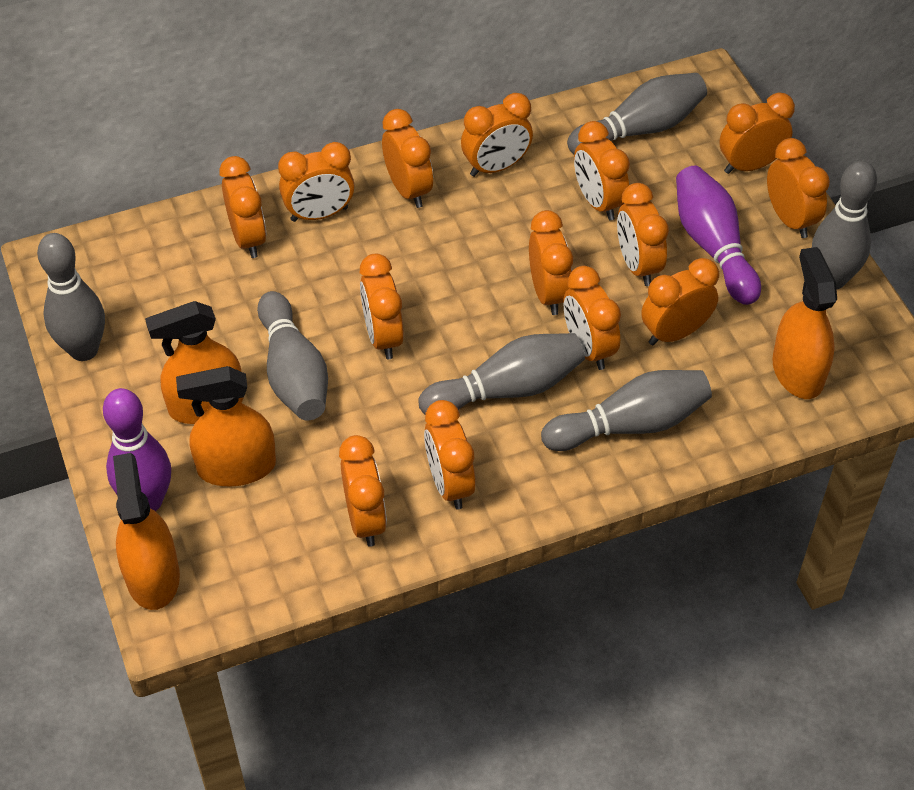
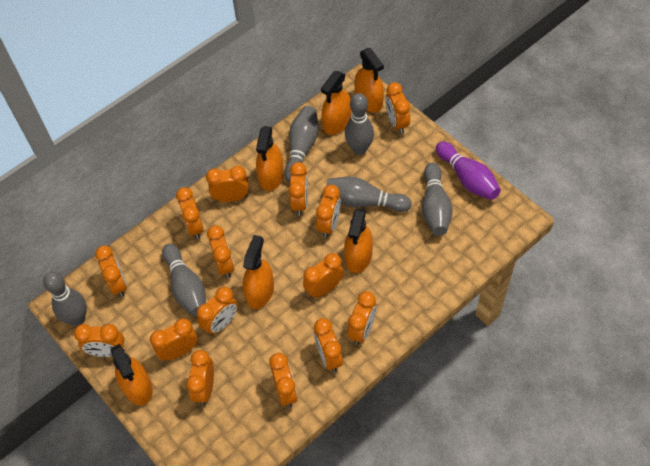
orange clock: 14 -> 15
orange spray bottle: 4 -> 6
purple bowling pin: 2 -> 1

